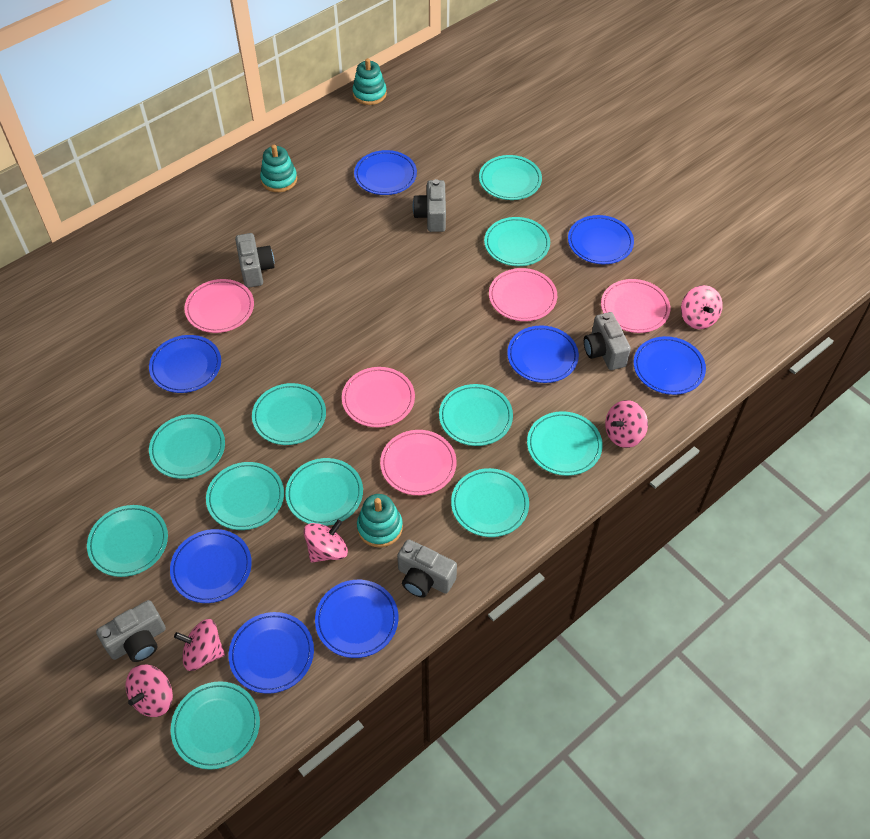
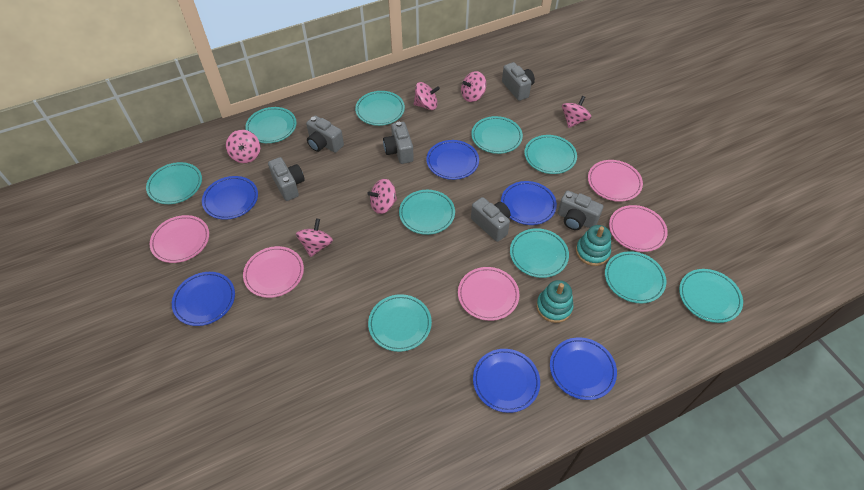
blue plate: 8 -> 6
grey camera: 5 -> 6
pink spinning top: 5 -> 6
turquoise plate: 11 -> 10
turquoise stacking toy: 3 -> 2

